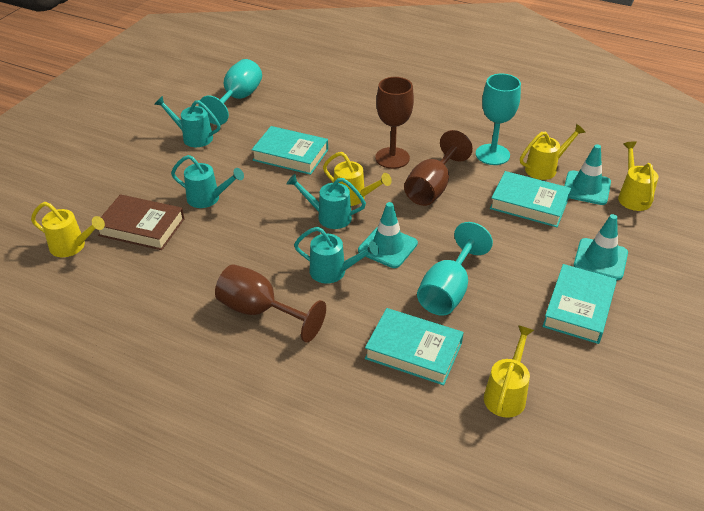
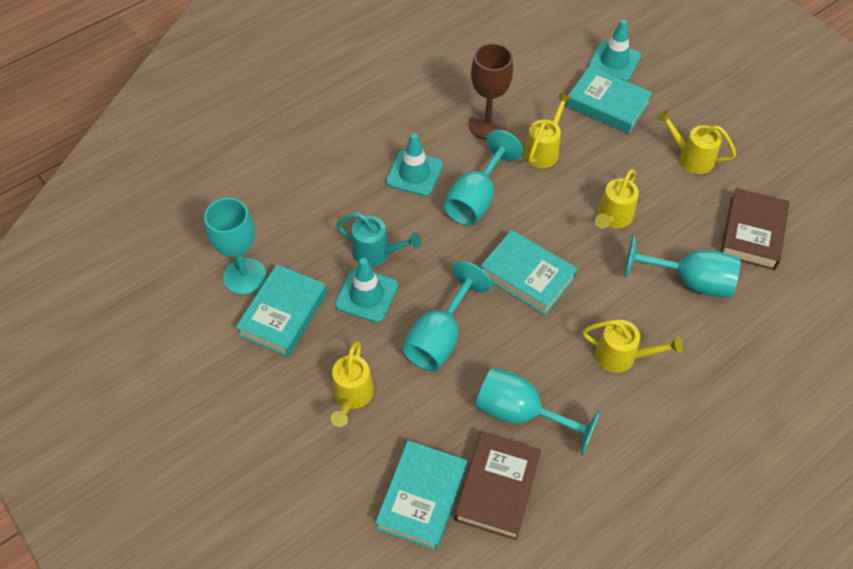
brown book: 1 -> 2
brown goblet: 3 -> 1
turquoise goblet: 3 -> 5
turquoise watering can: 4 -> 1

